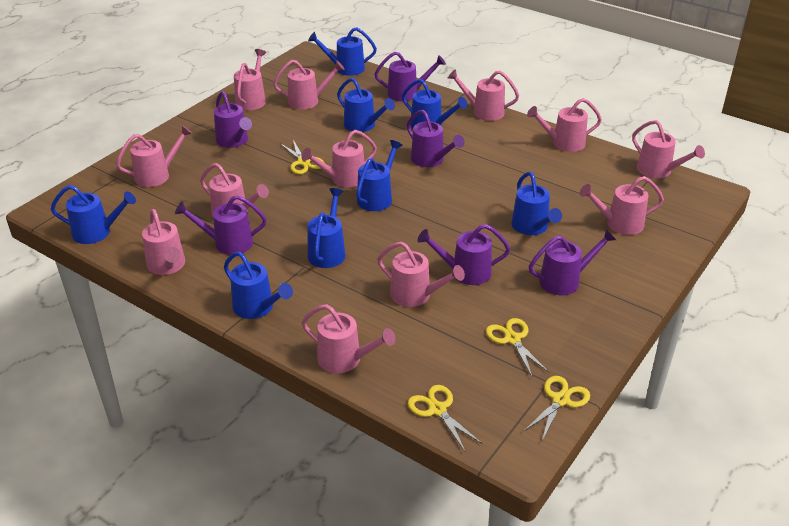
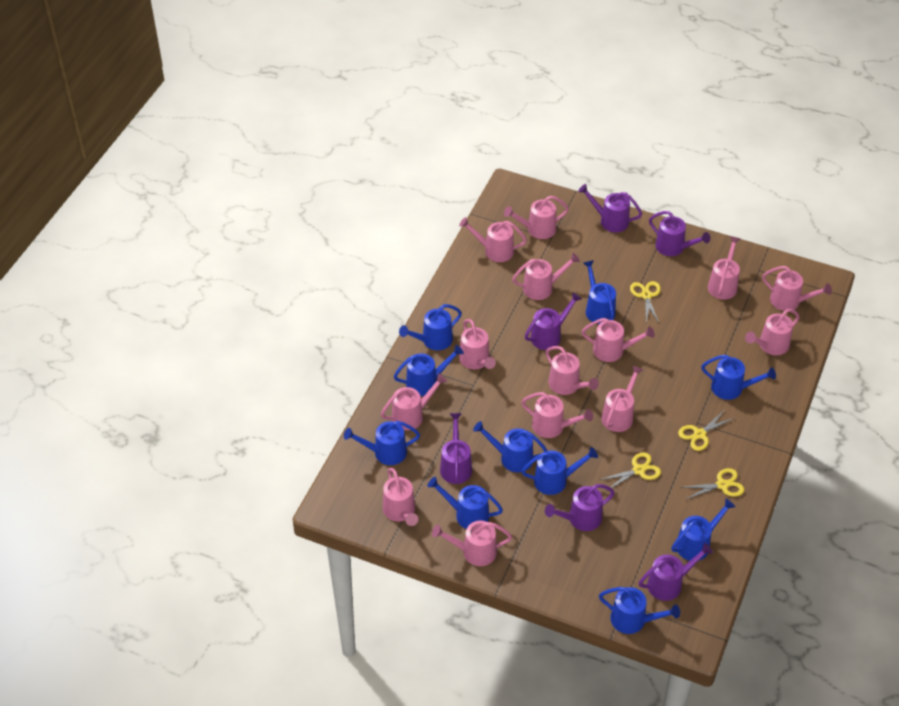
blue watering can: 8 -> 10
pink watering can: 12 -> 14

